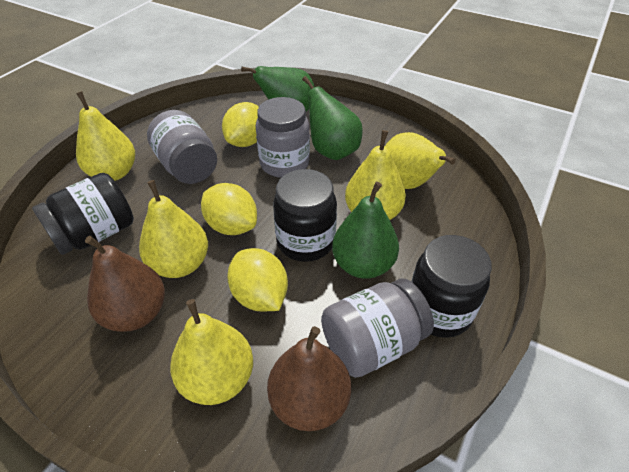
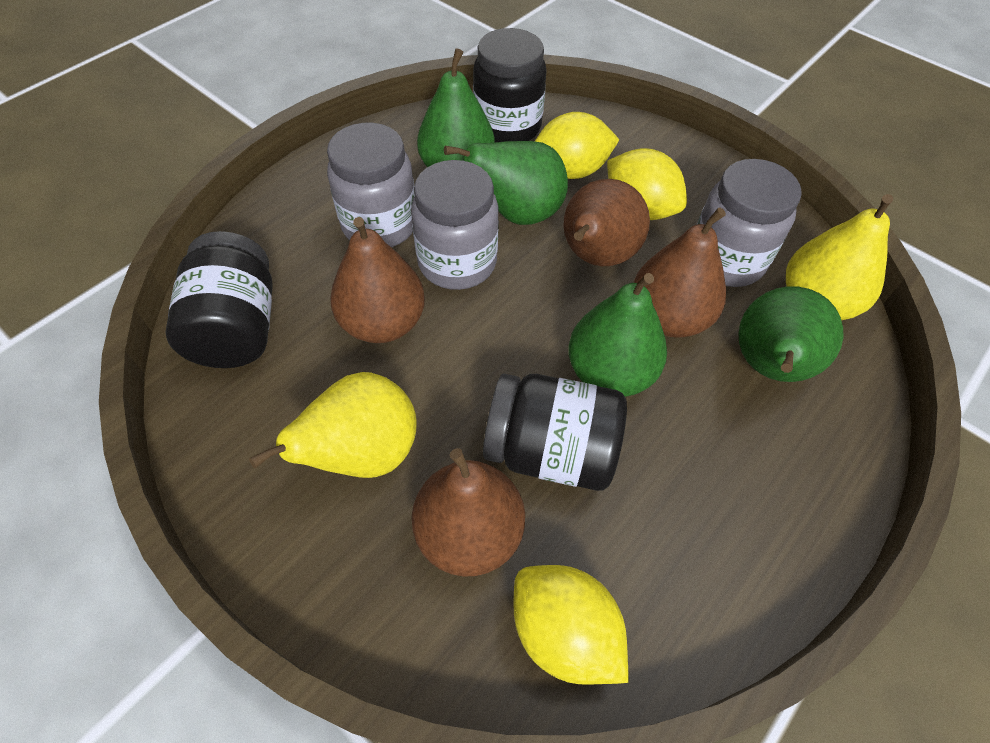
brown pear: 2 -> 4
green pear: 3 -> 4
yellow pear: 5 -> 2

